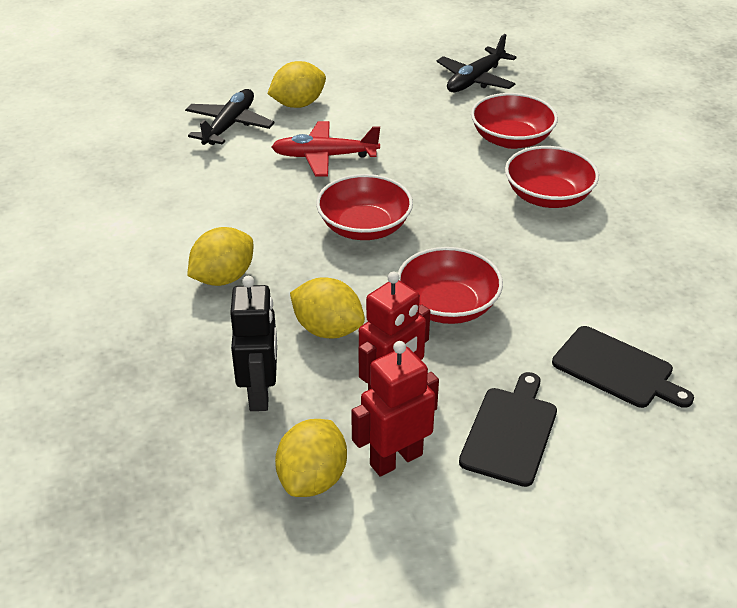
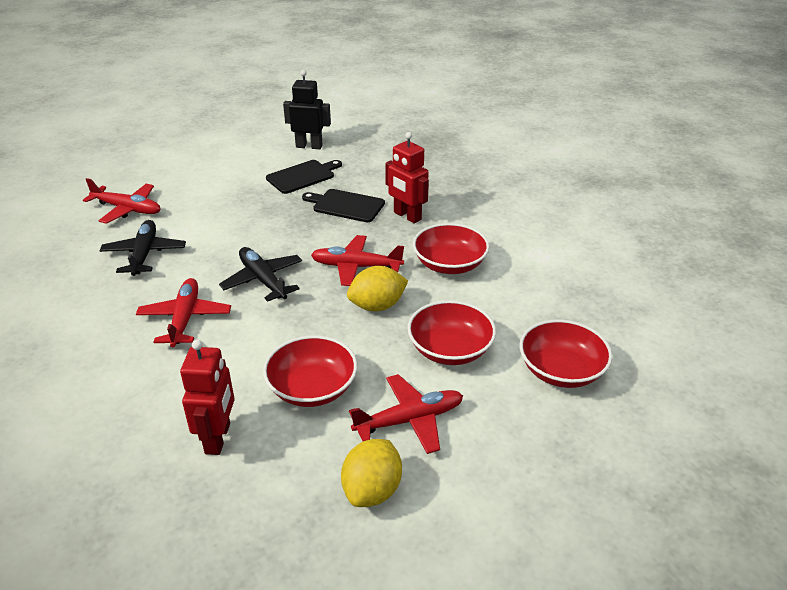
red plane: 1 -> 4
yellow lemon: 4 -> 2

